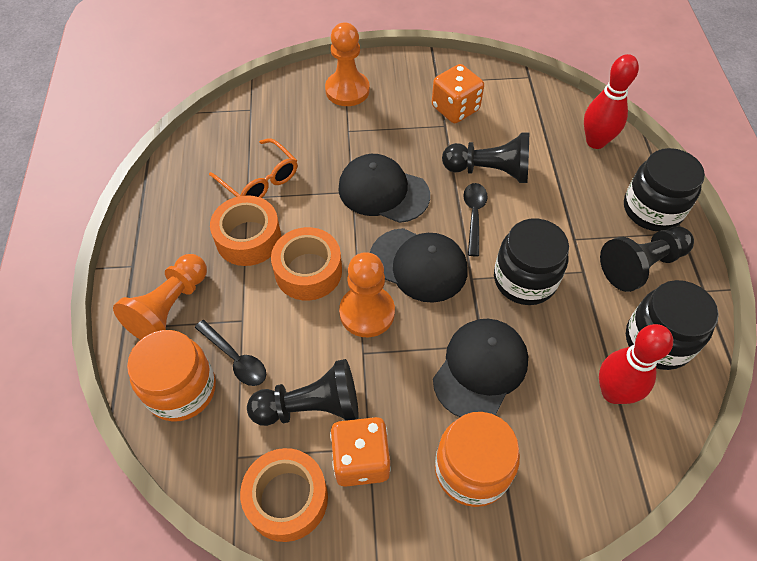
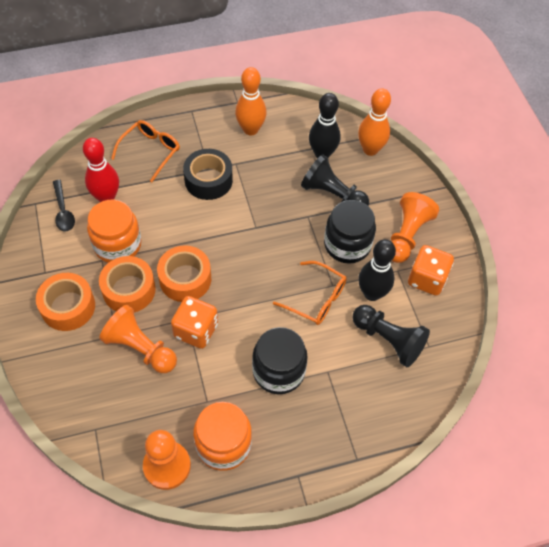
black bowling pin: 0 -> 2
black cap: 3 -> 0
black jar: 3 -> 2
black pawn: 3 -> 2
black spoon: 2 -> 1
black tape: 0 -> 1
orange bowling pin: 0 -> 2
orange glasses: 1 -> 2
red bowling pin: 2 -> 1

